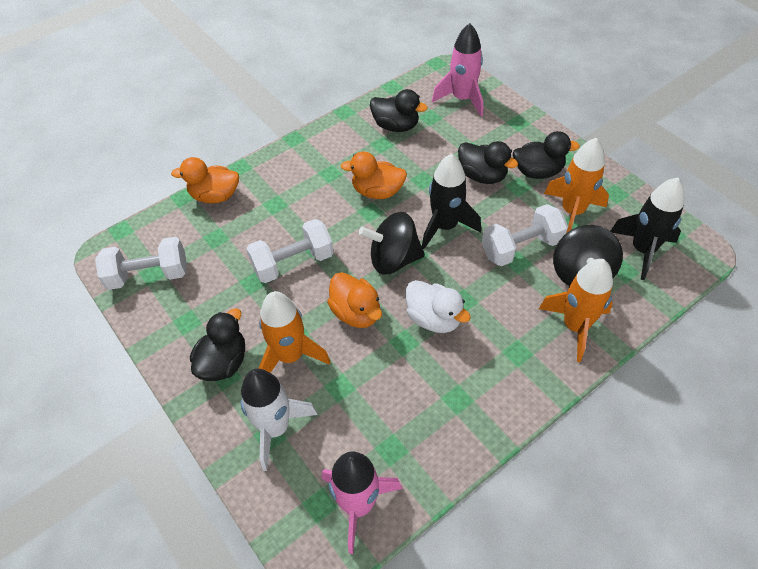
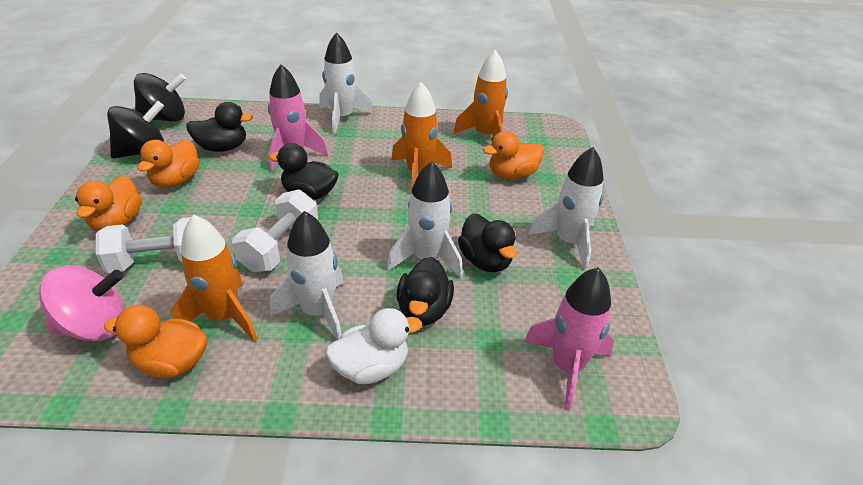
black rocket: 2 -> 0
orange duck: 3 -> 4
pink spinning top: 0 -> 1
white dumbbell: 3 -> 2
white rocket: 1 -> 4

